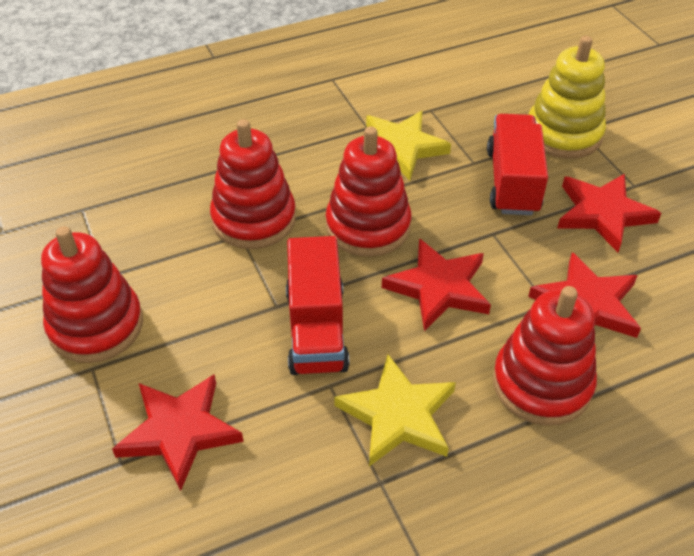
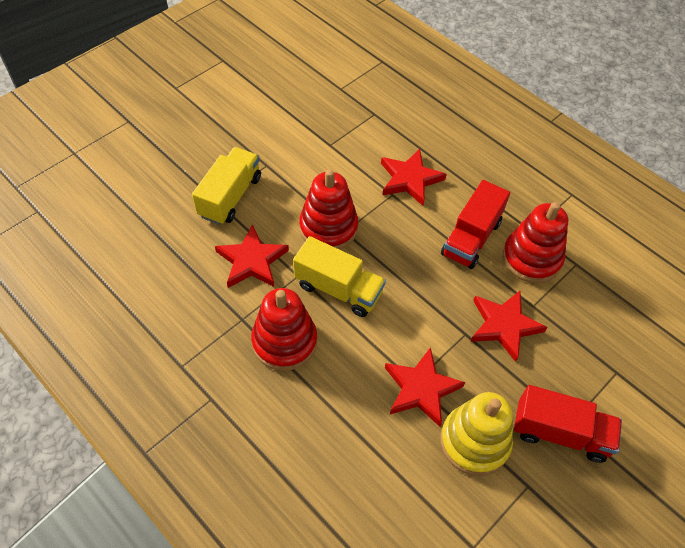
red stacking toy: 4 -> 3
yellow star: 2 -> 0
yellow truck: 0 -> 2

